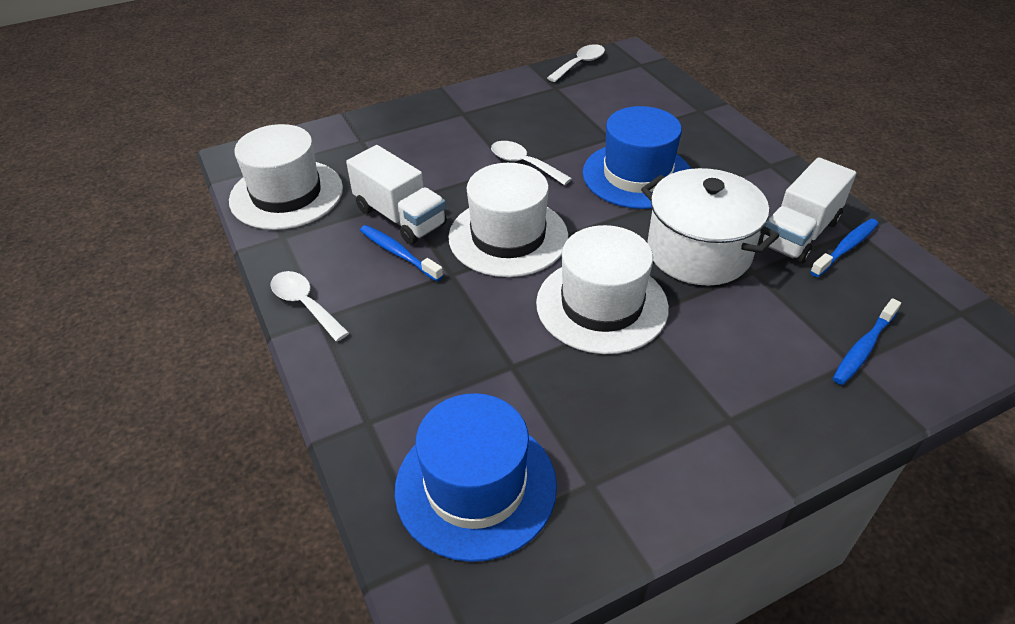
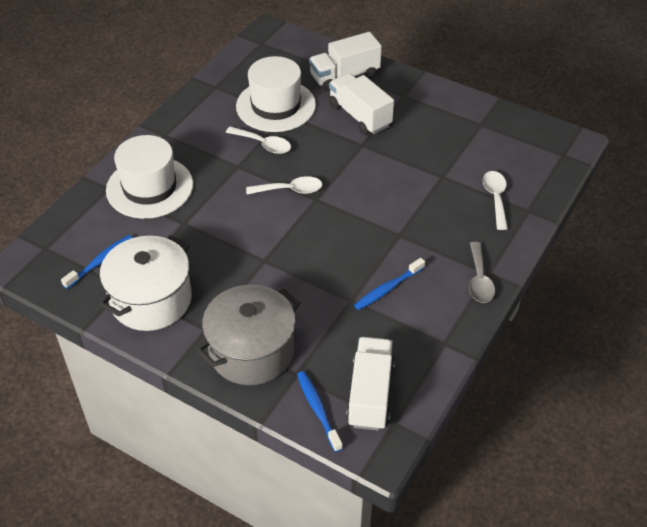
blue hat: 2 -> 0
grey pot: 0 -> 1
grey spoon: 0 -> 1
white hat: 3 -> 2
white truck: 2 -> 3

